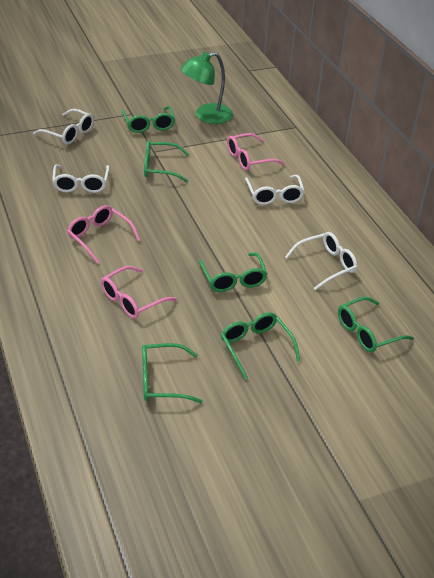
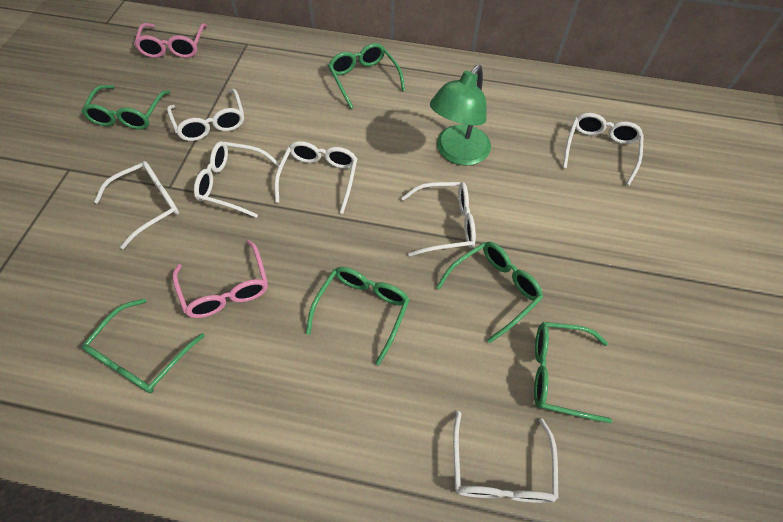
pink glasses: 3 -> 2
white glasses: 4 -> 7

